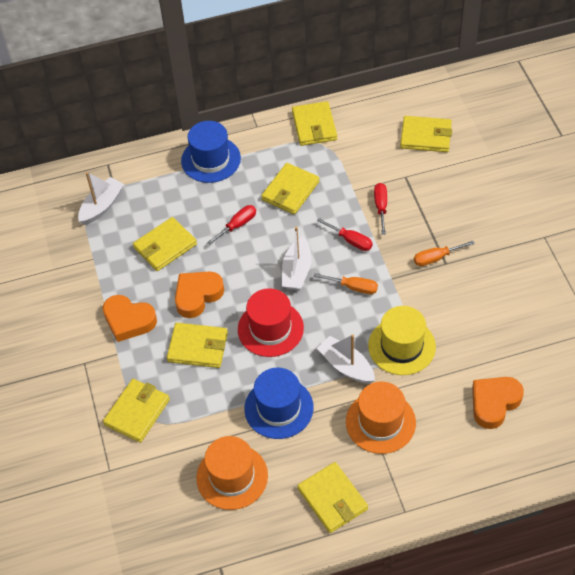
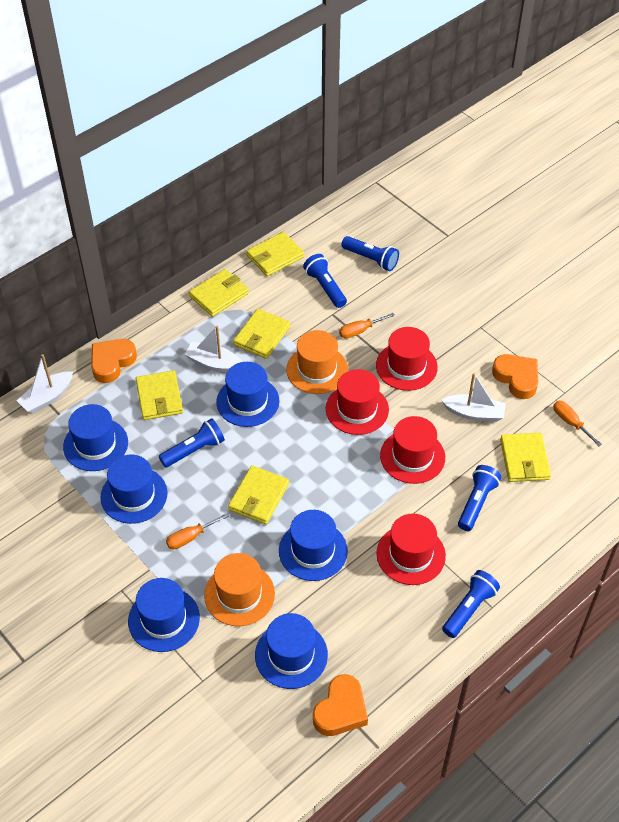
blue flashlight: 0 -> 5
blue hat: 2 -> 6
orange screwdriver: 2 -> 3
red hat: 1 -> 4
red screwdriver: 3 -> 0
yellow hat: 1 -> 0
yellow wallet: 7 -> 6

